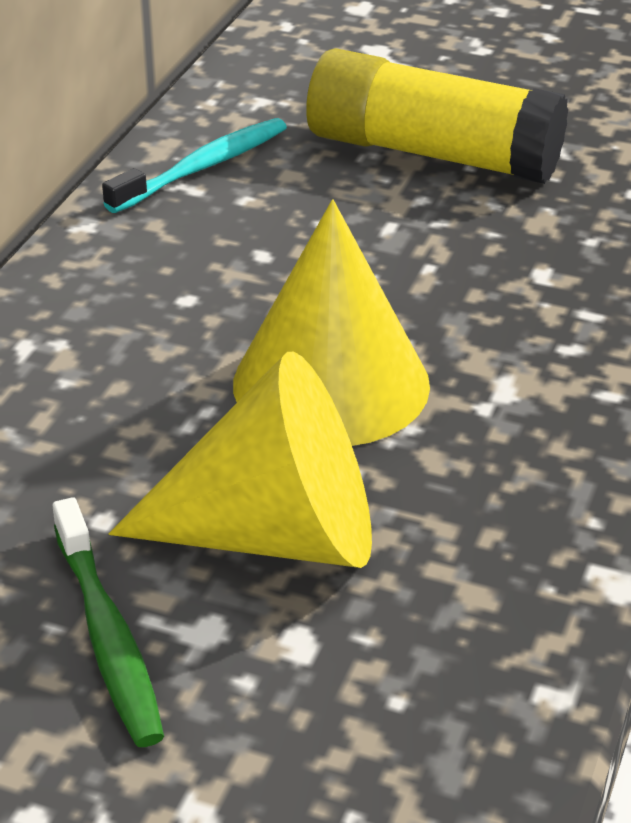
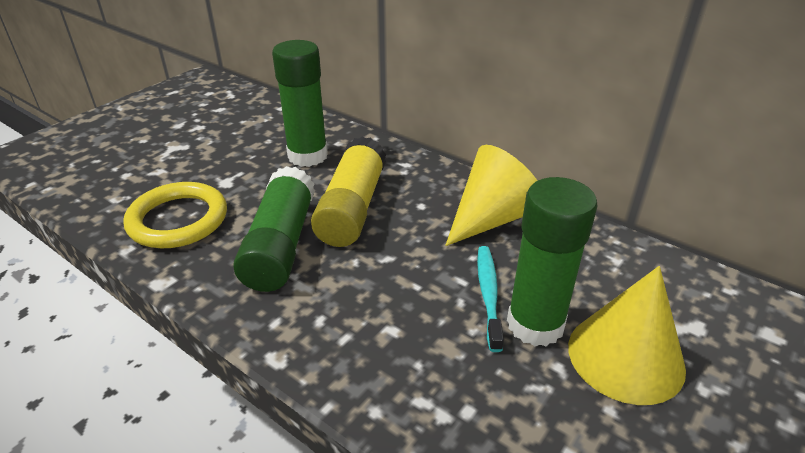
green glue stick: 0 -> 3
green toothbrush: 1 -> 0
yellow ring: 0 -> 1

